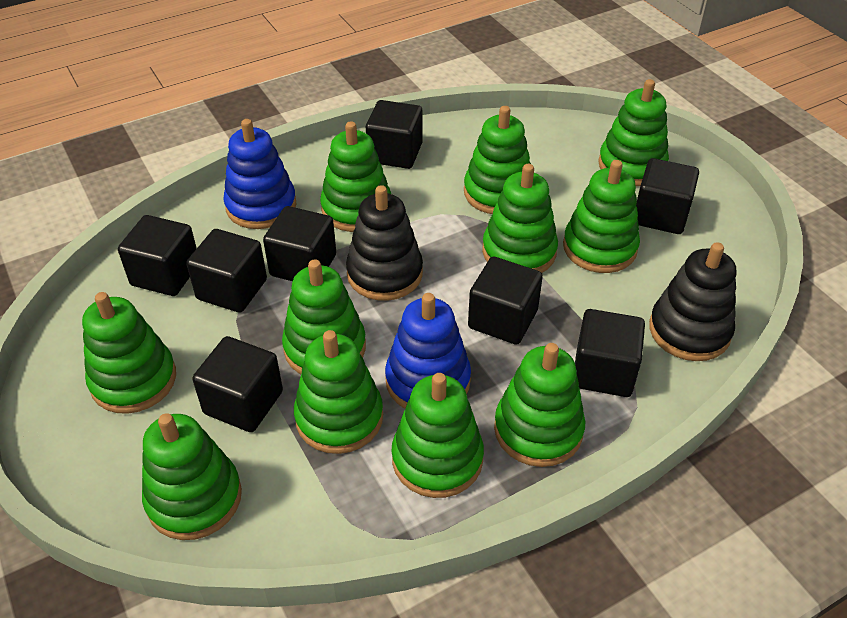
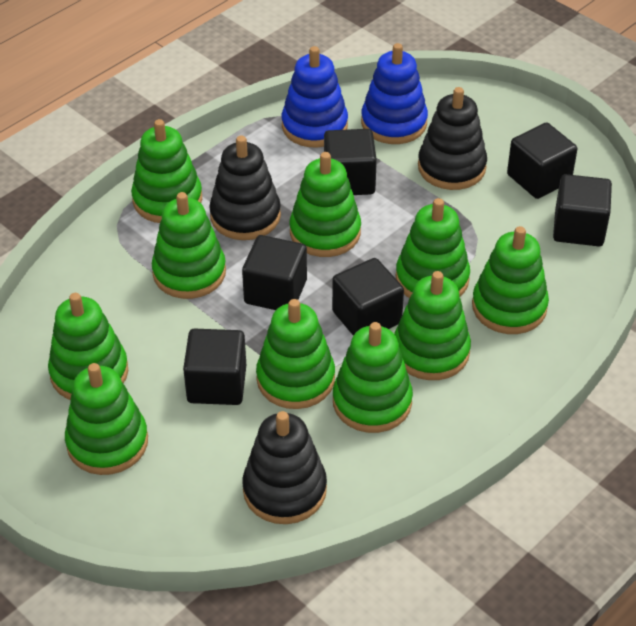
black cube: 8 -> 6
black stacking toy: 2 -> 3
green stacking toy: 11 -> 10

